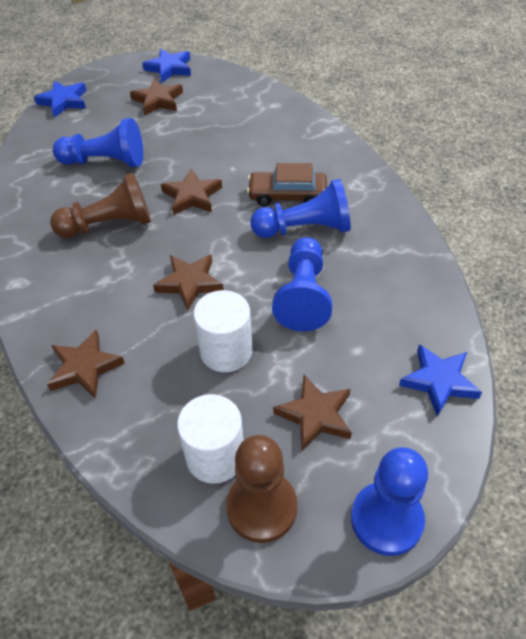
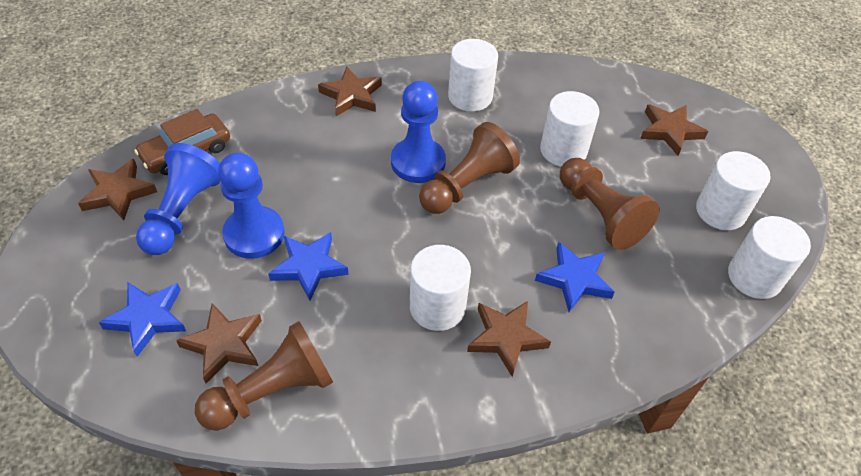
blue pawn: 4 -> 3
brown pawn: 2 -> 3
white cylinder: 2 -> 5

